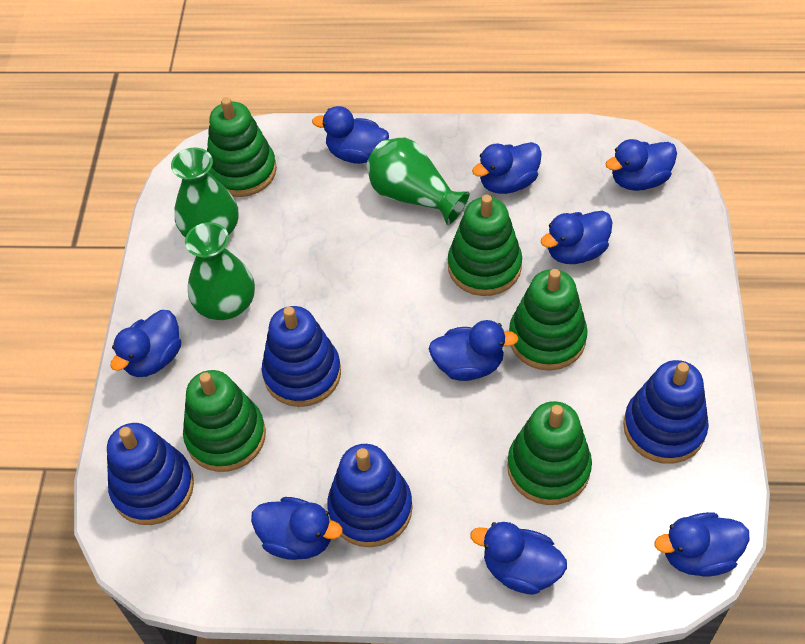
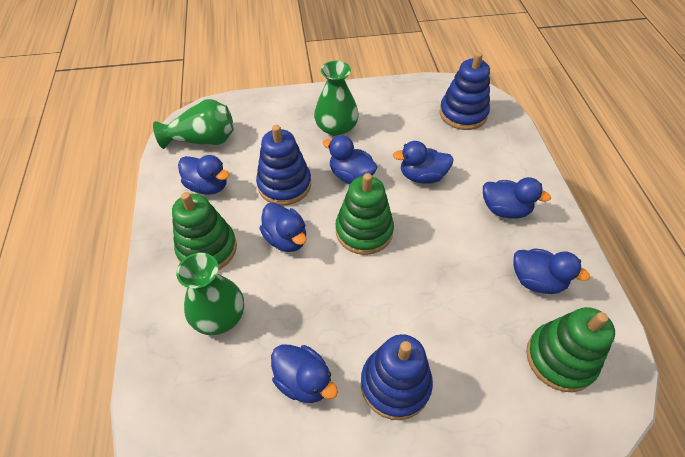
blue duck: 9 -> 7
blue stacking toy: 4 -> 3
green stacking toy: 5 -> 3

